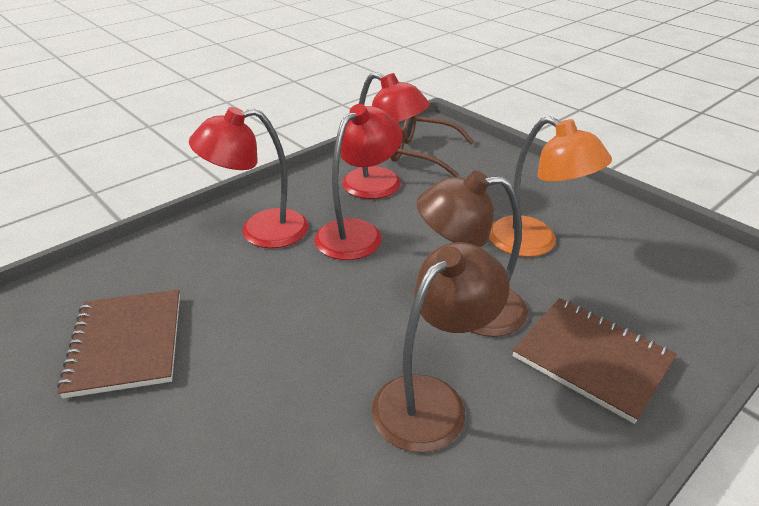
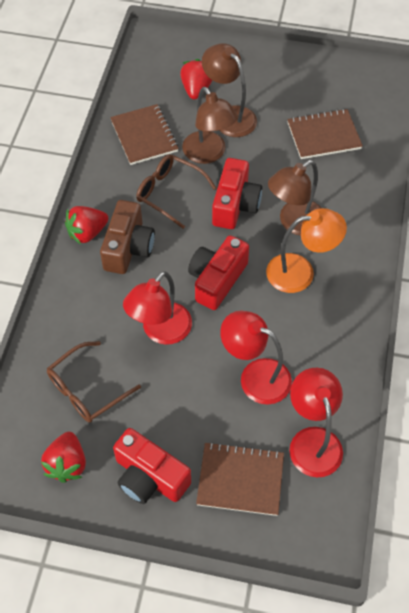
brown camera: 0 -> 1
brown glasses: 1 -> 2
brown lamp: 2 -> 3
brown notebook: 2 -> 3
red camera: 0 -> 3
red strawberry: 0 -> 3

